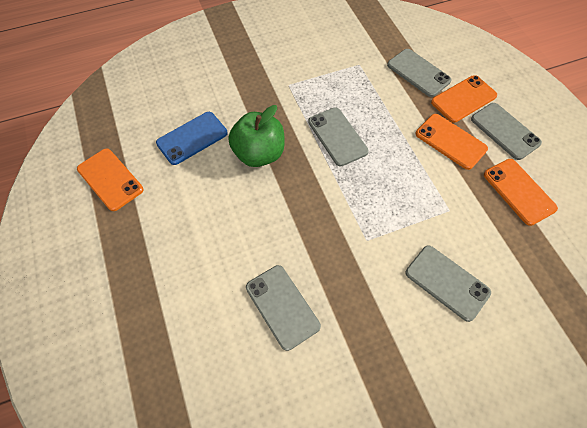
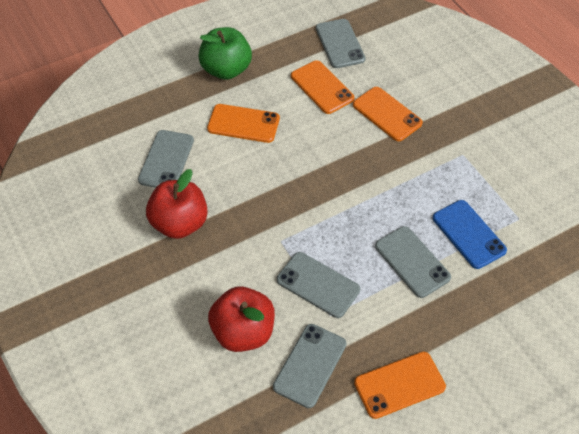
red apple: 0 -> 2

